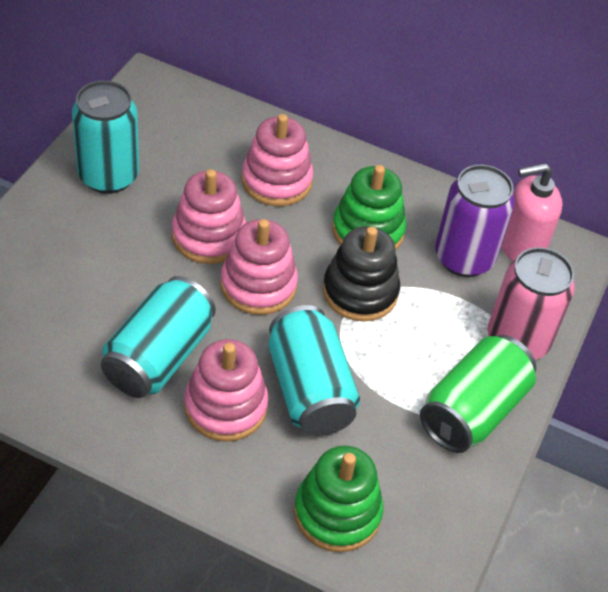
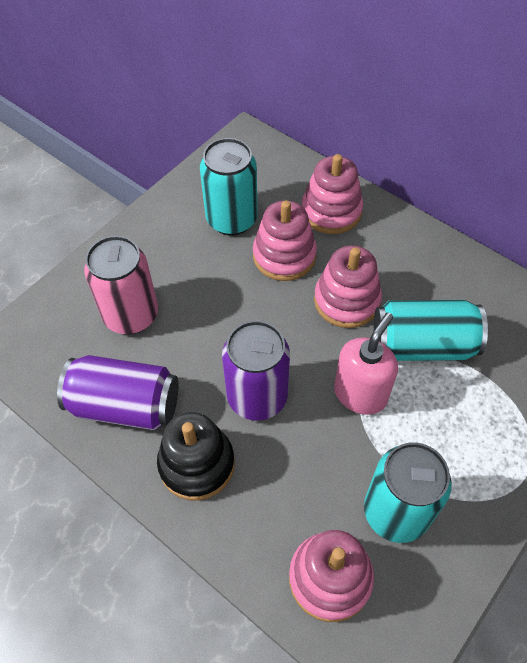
green can: 1 -> 0
green stacking toy: 2 -> 0
purple can: 1 -> 2

